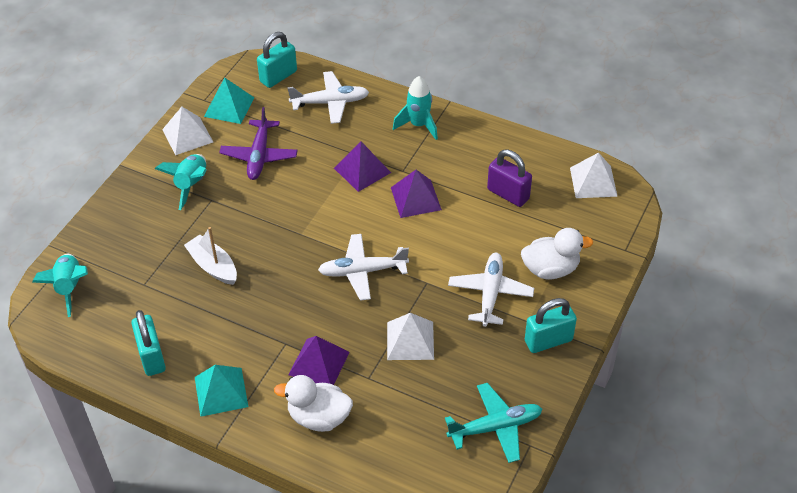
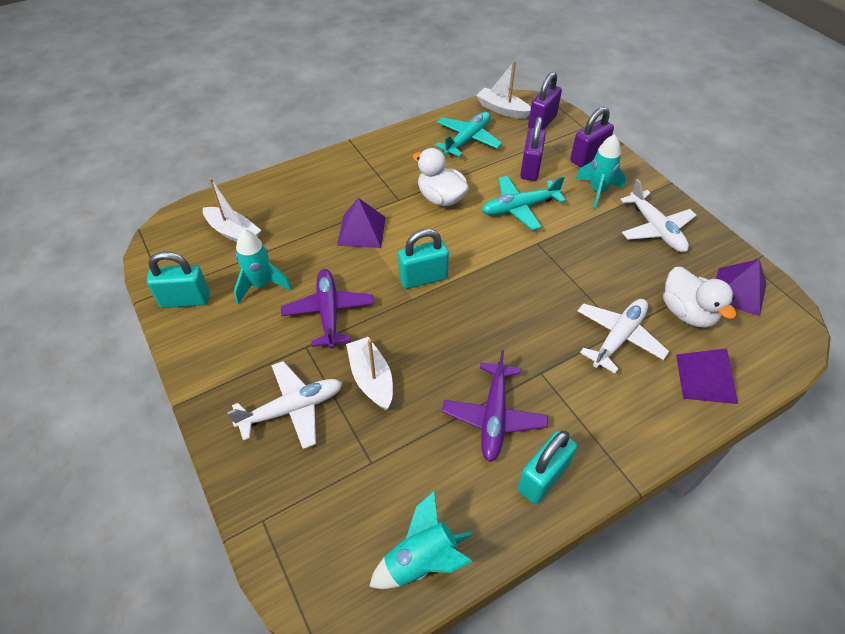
purple padlock: 1 -> 3
purple plane: 1 -> 2
turquoise plane: 1 -> 2
turquoise pyramid: 2 -> 0
white boat: 1 -> 3
white pyramid: 3 -> 0

